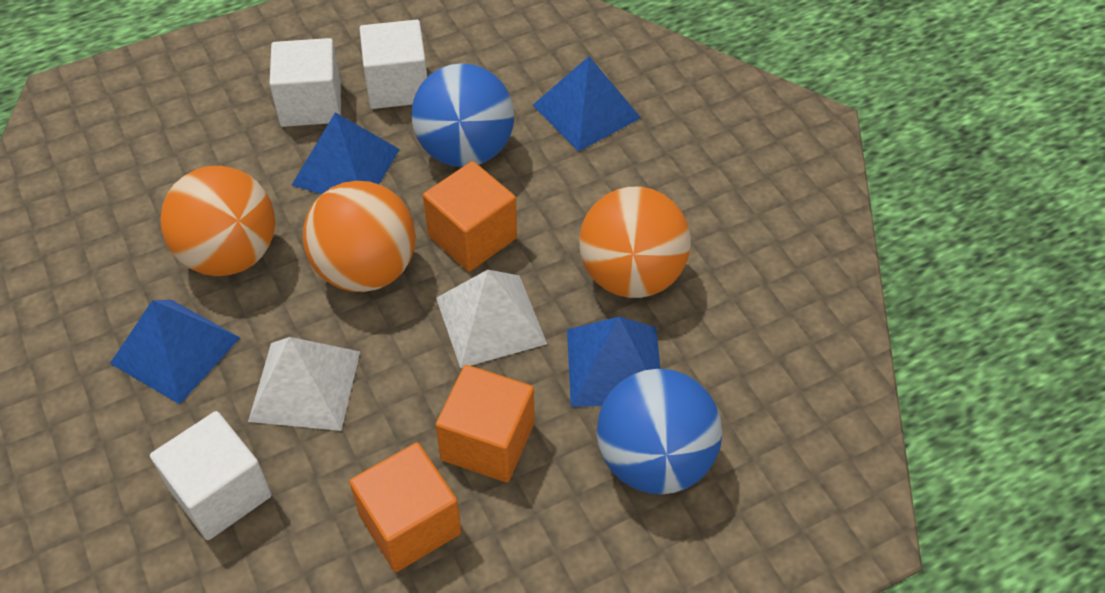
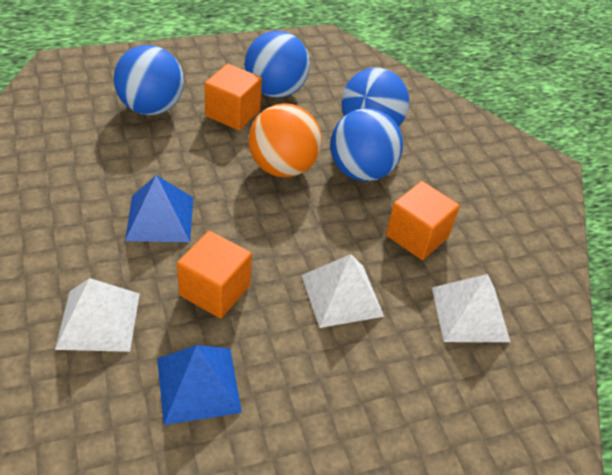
blue ball: 2 -> 4
blue pyramid: 4 -> 2
orange ball: 3 -> 1
white cube: 3 -> 0
white pyramid: 2 -> 3

